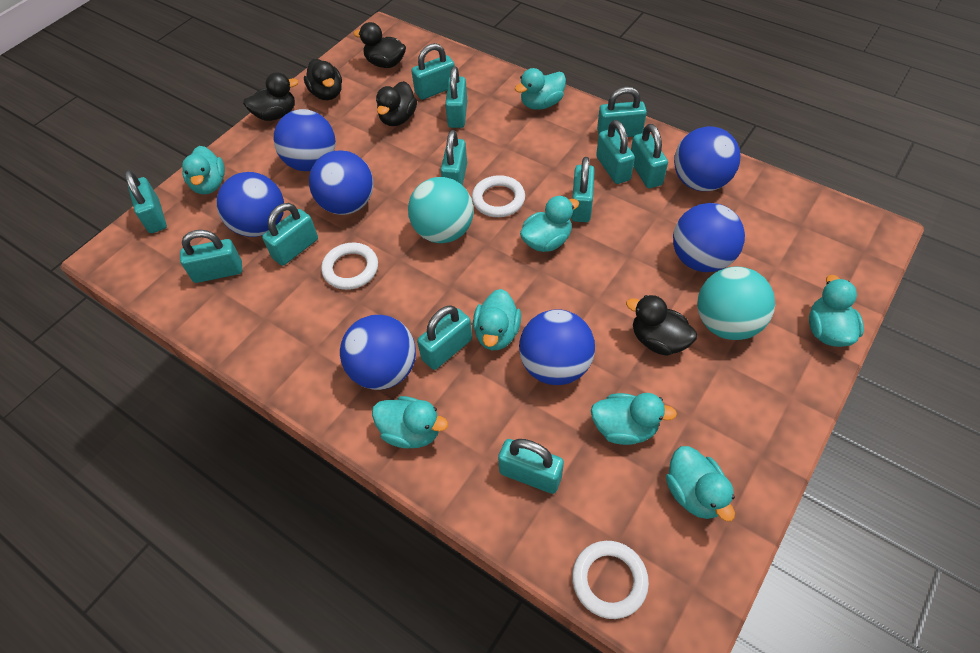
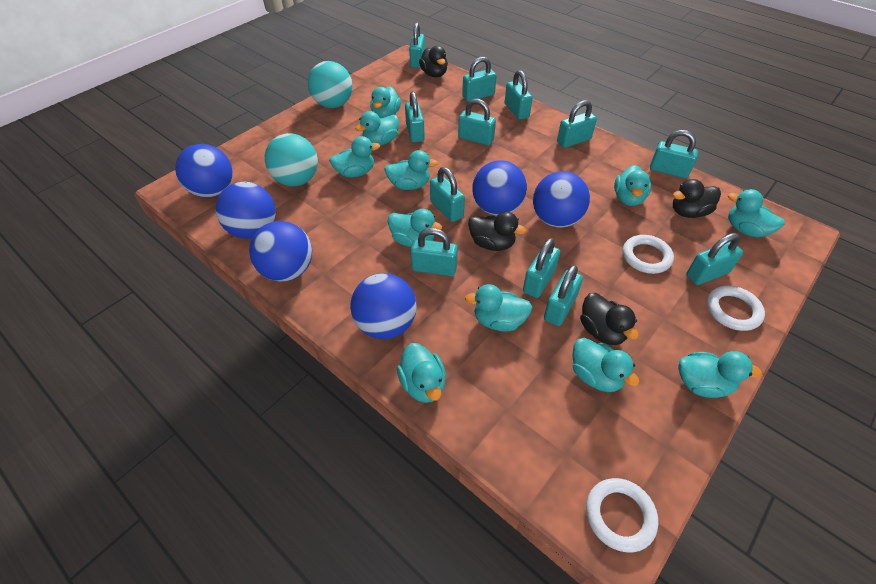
black duck: 5 -> 4
blue ball: 7 -> 6
turquoise duck: 8 -> 11

